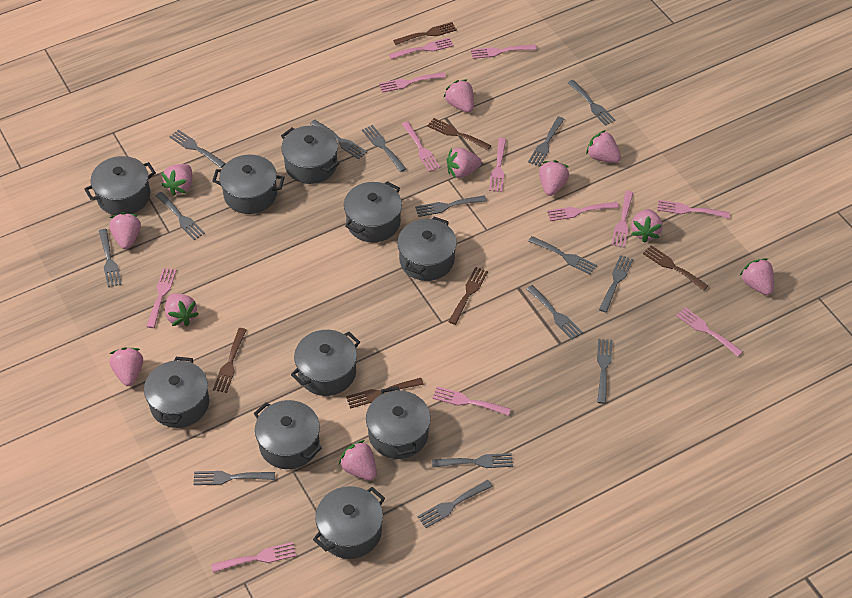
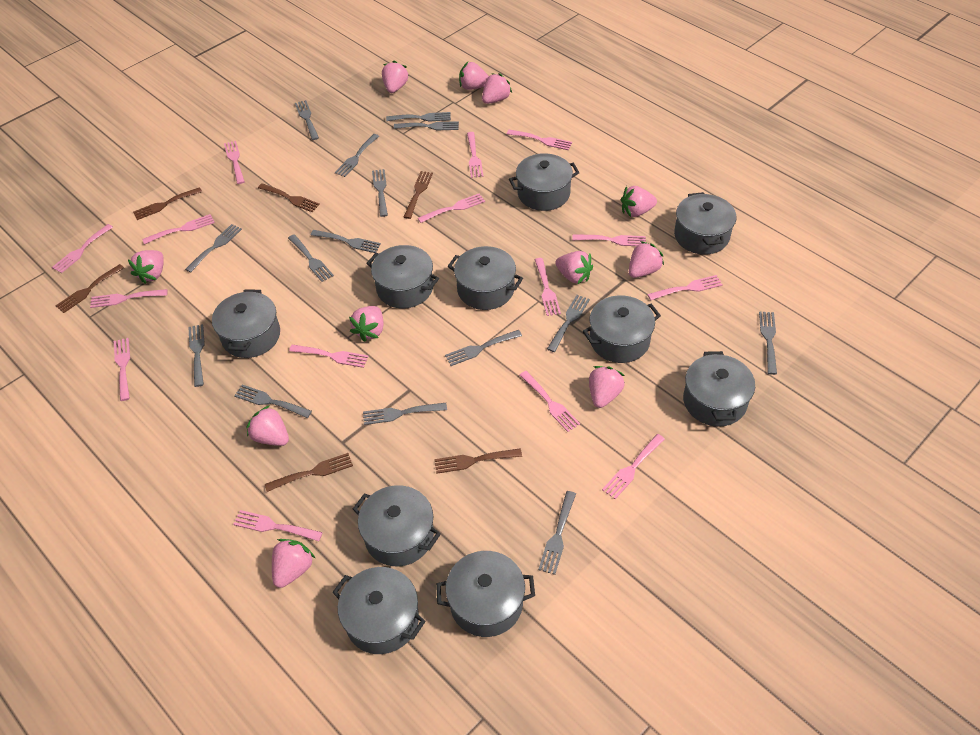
pink fork: 12 -> 15

